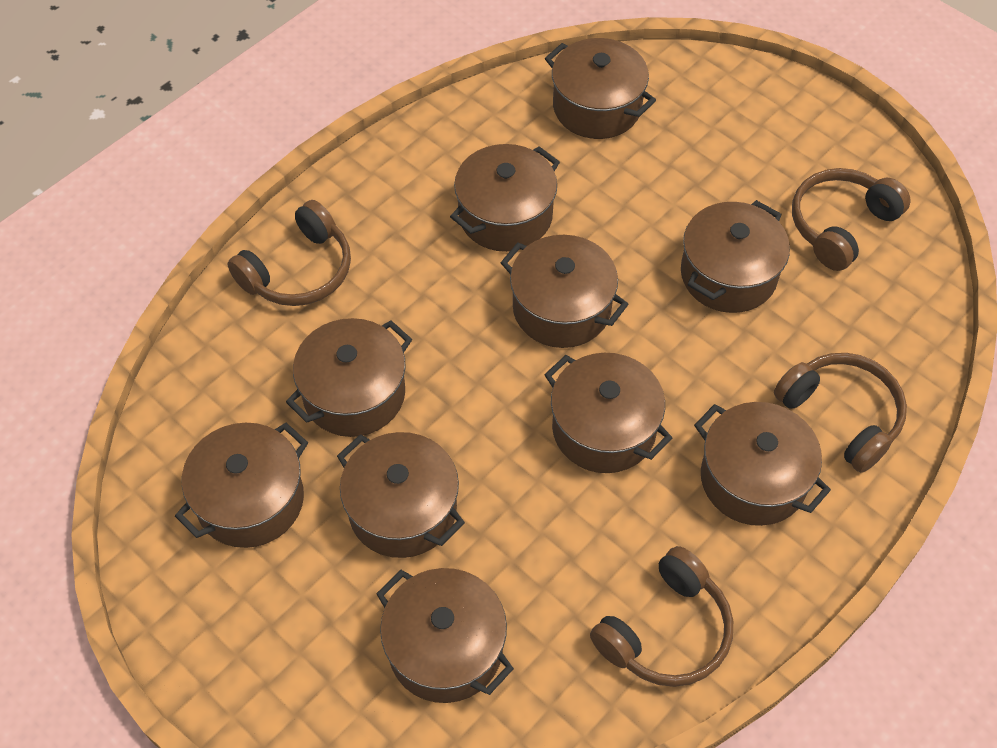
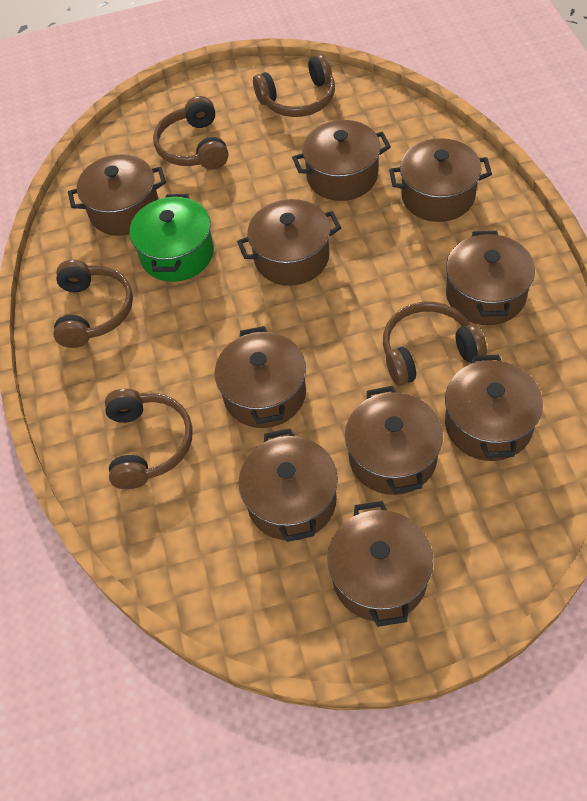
brown headphones: 4 -> 5
green pot: 0 -> 1

